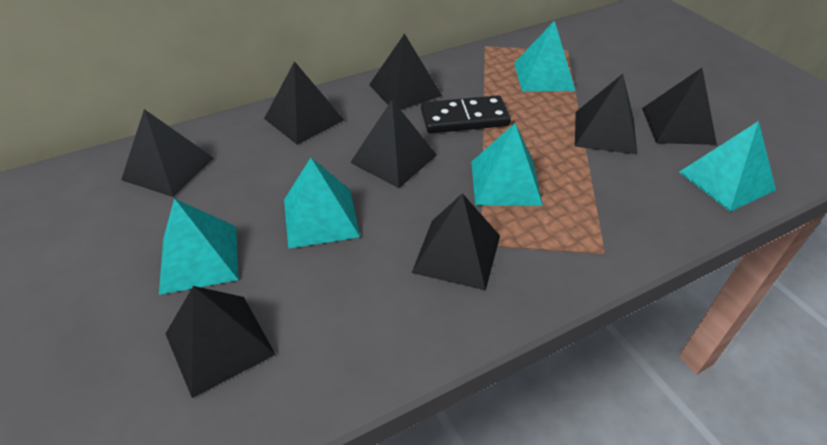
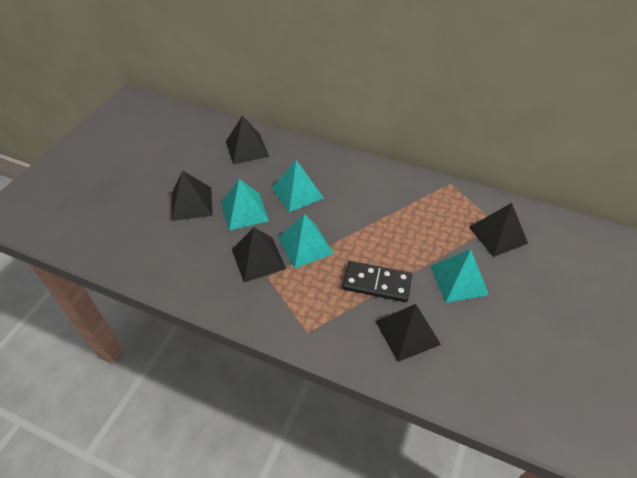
black pyramid: 8 -> 5
turquoise pyramid: 5 -> 4

